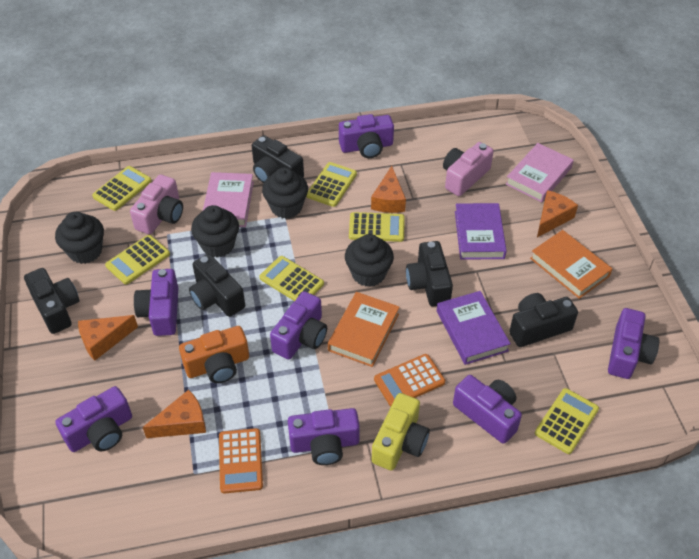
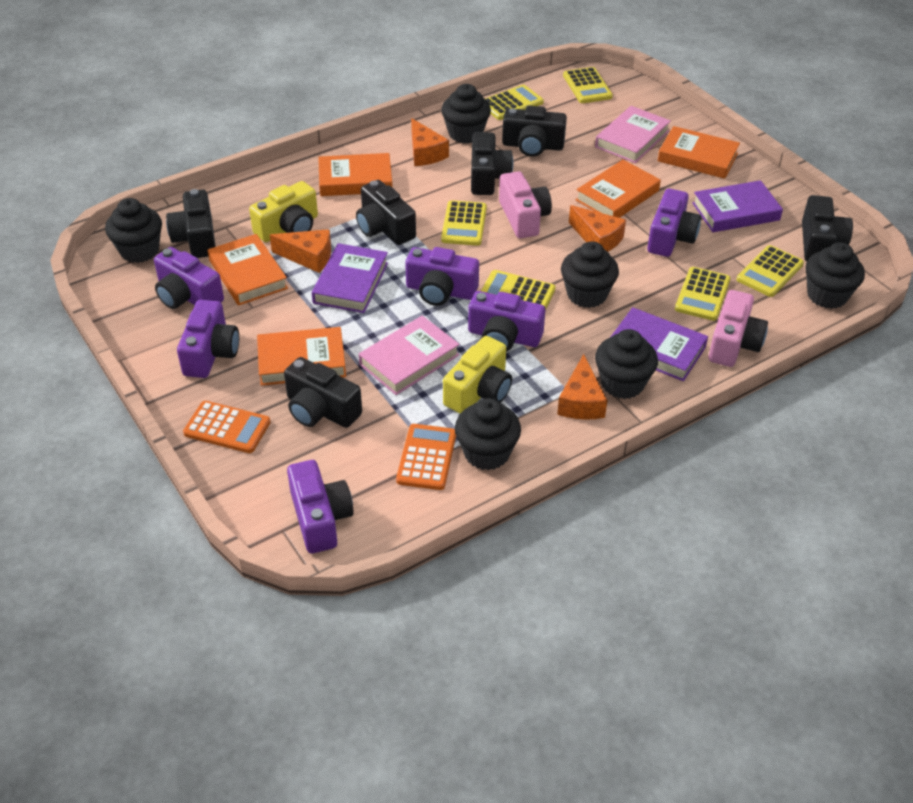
black camera: 5 -> 6
black cupcake: 4 -> 6
orange book: 2 -> 5
orange camera: 1 -> 0
purple book: 2 -> 3
purple camera: 7 -> 6
yellow camera: 1 -> 2

